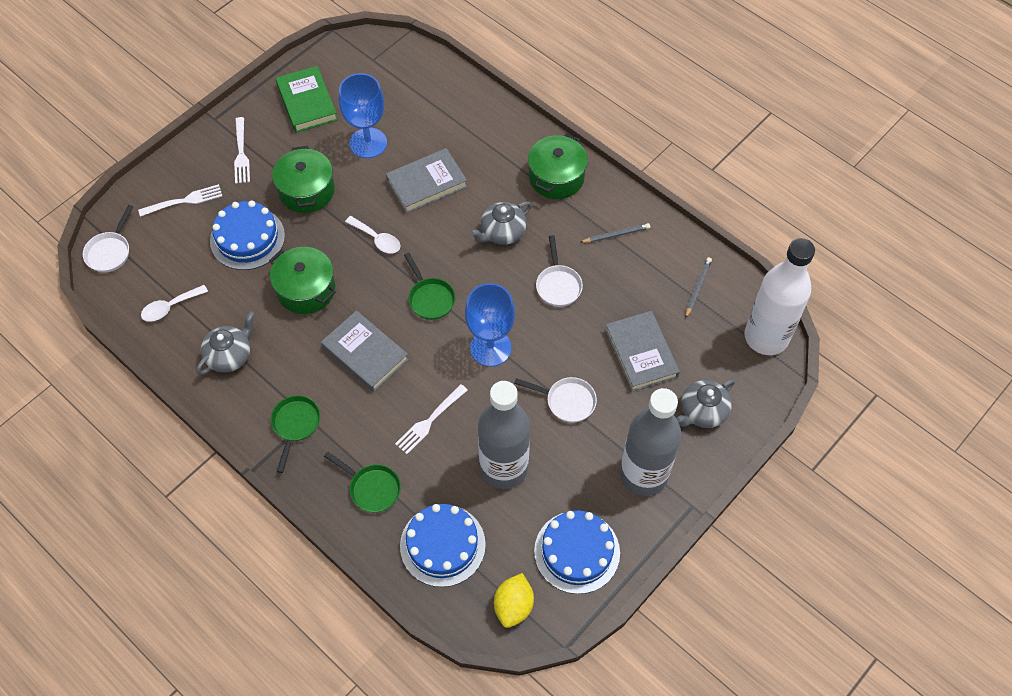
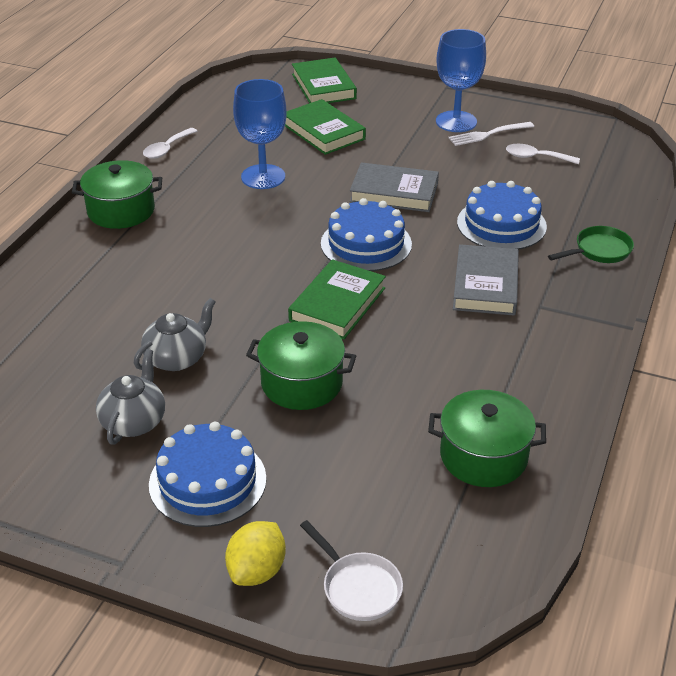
green book: 1 -> 3
green pan: 3 -> 1
grey book: 3 -> 2
grey bottle: 2 -> 0
grey pencil: 2 -> 0
grey teapot: 3 -> 2
white bottle: 1 -> 0
white fork: 3 -> 1
white pan: 3 -> 1

